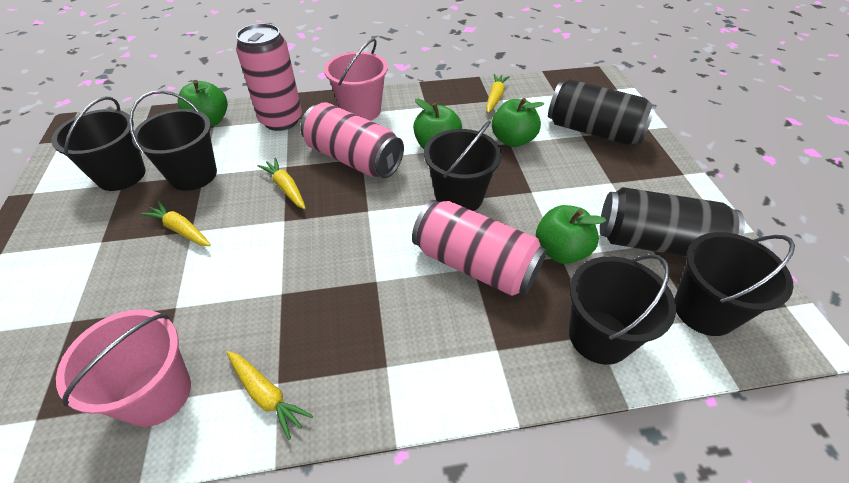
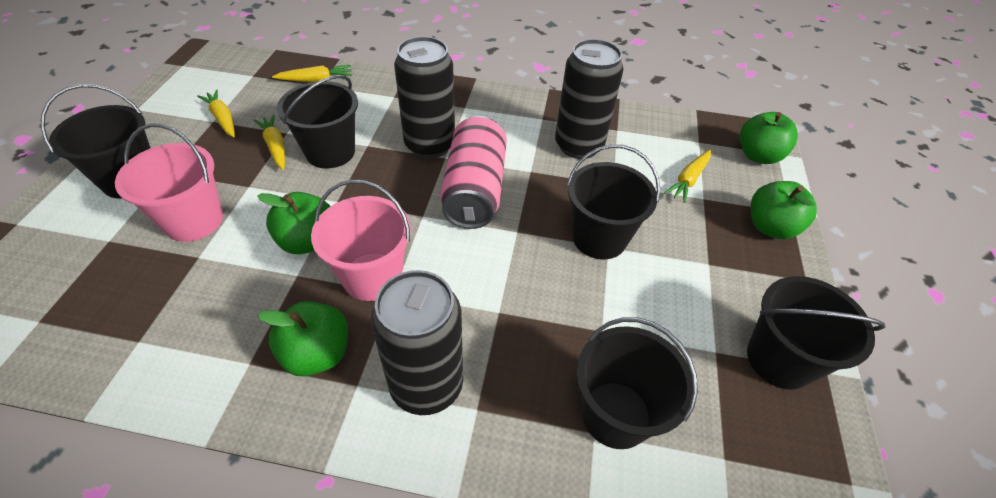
black can: 2 -> 3
pink can: 3 -> 1

